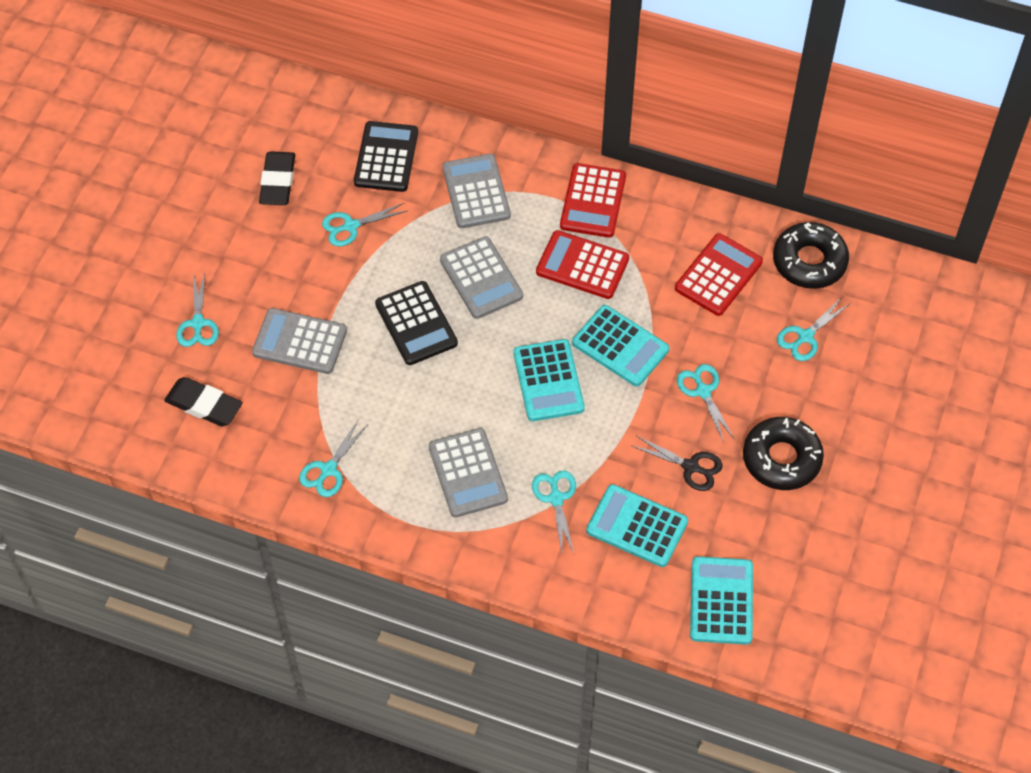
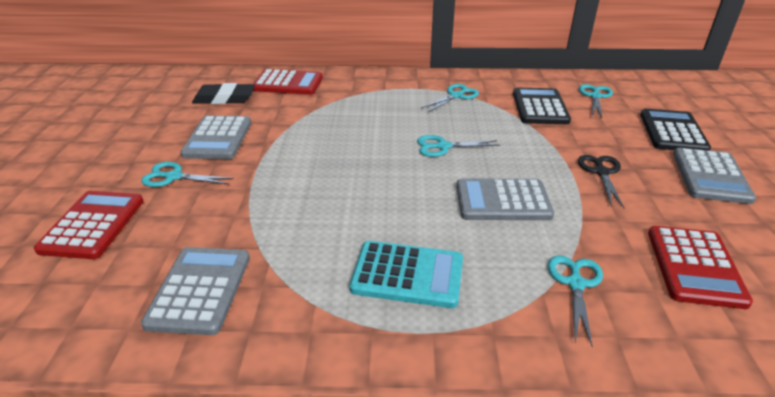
black donut: 2 -> 0
black eraser: 2 -> 1
turquoise calculator: 4 -> 1
turquoise scissors: 6 -> 5

